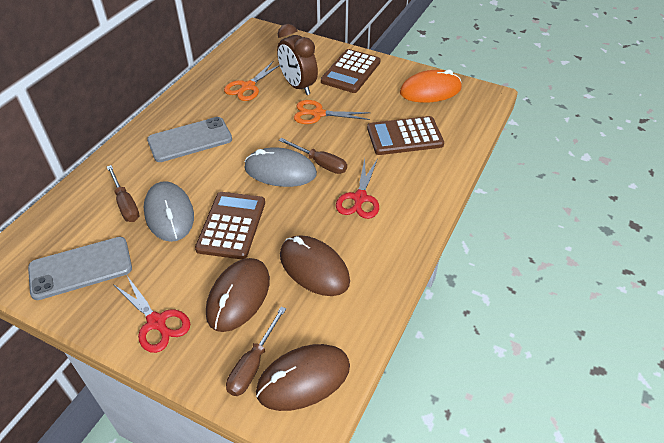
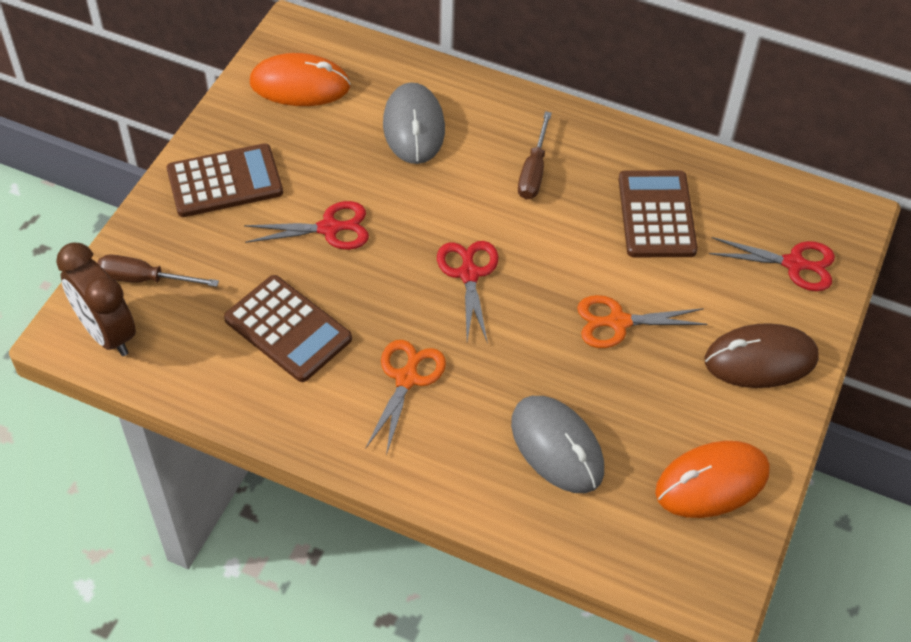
brown mouse: 3 -> 1
brown screwdriver: 3 -> 2
grey phone: 2 -> 0
orange mouse: 1 -> 2
red scissors: 2 -> 3

